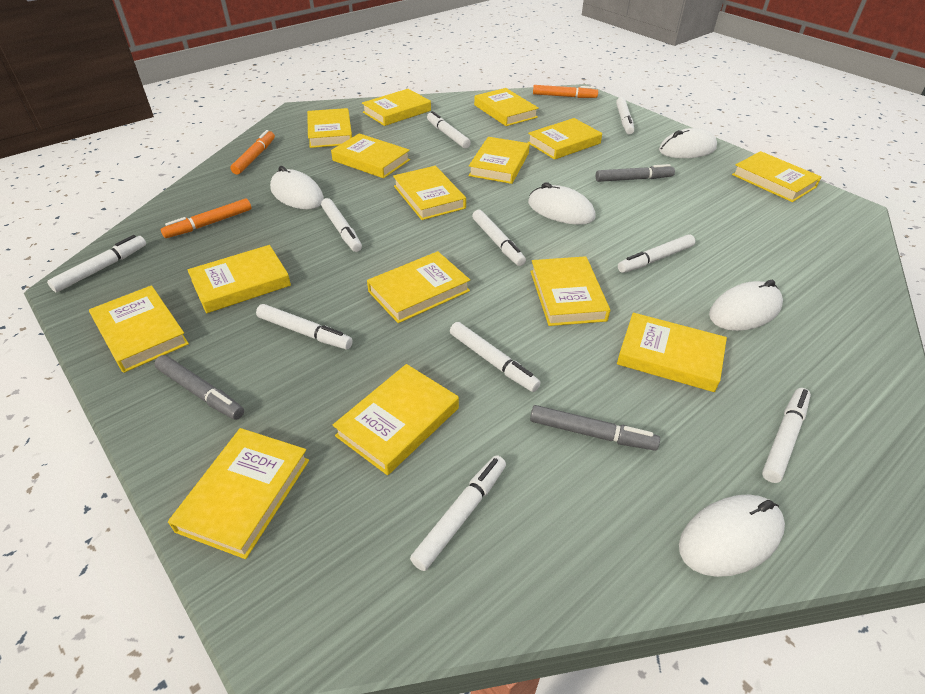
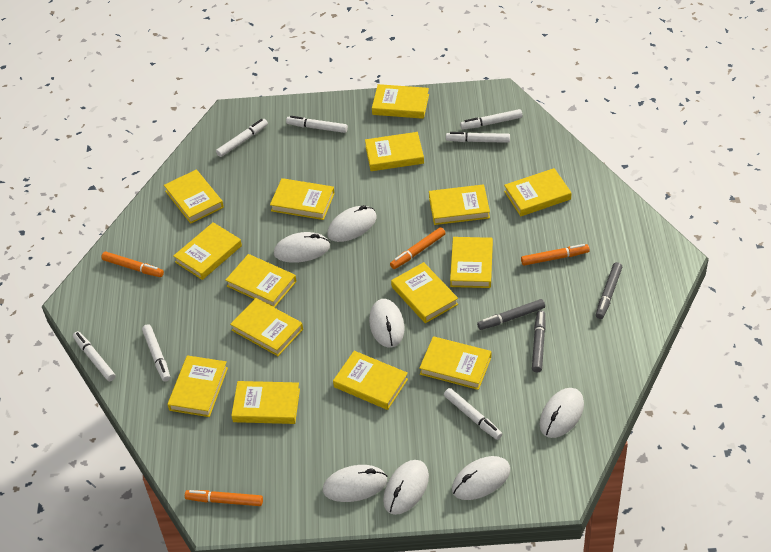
orange marker: 3 -> 4
white marker: 10 -> 7
white mouse: 5 -> 7

